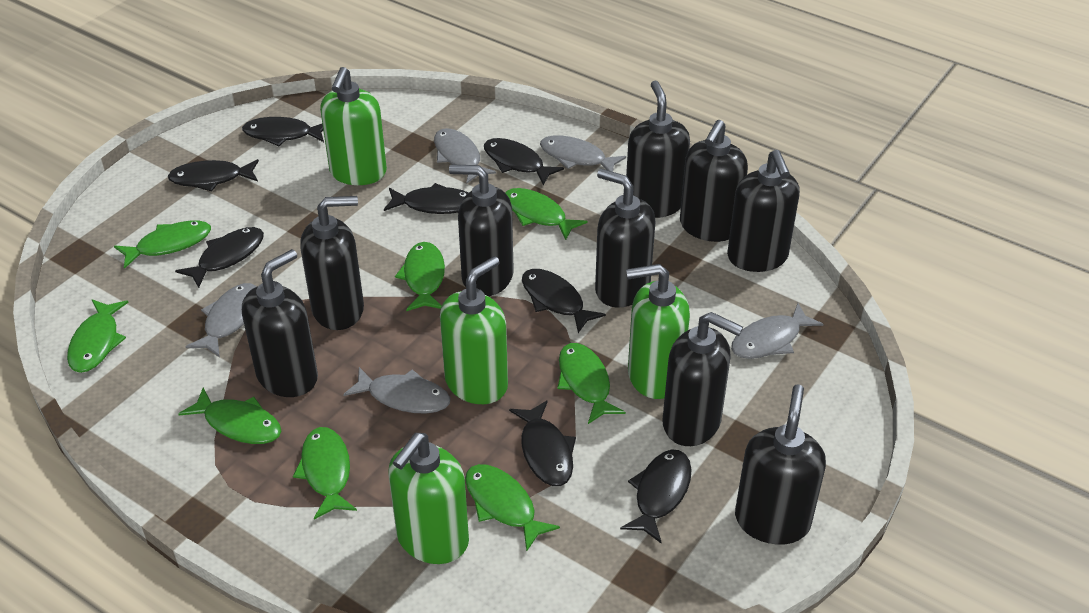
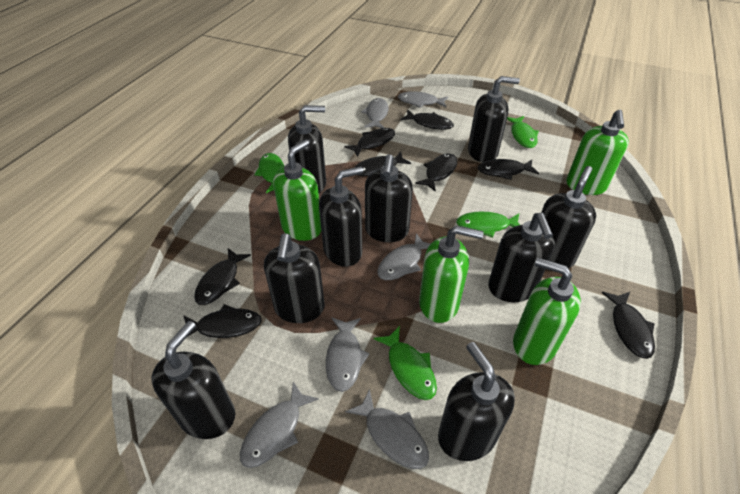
green fish: 8 -> 4
grey fish: 5 -> 6

